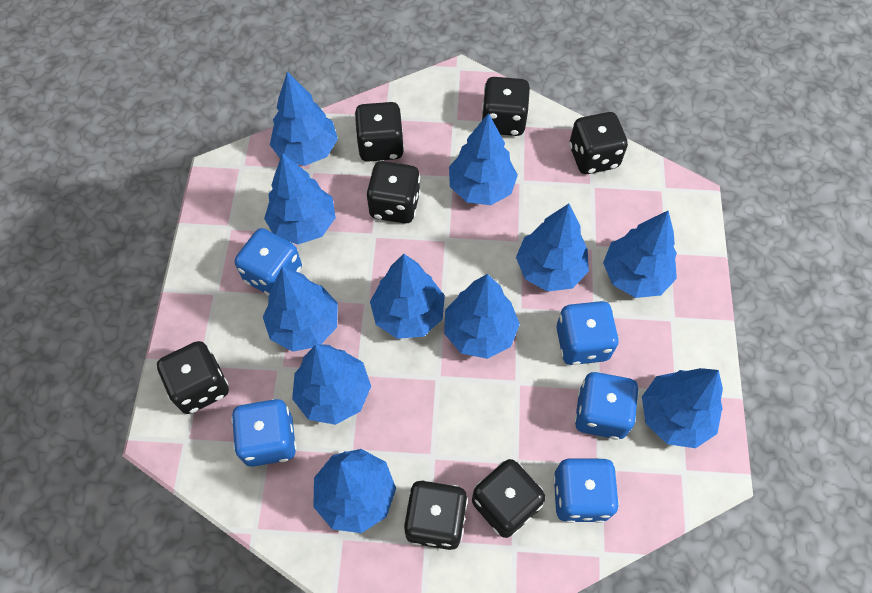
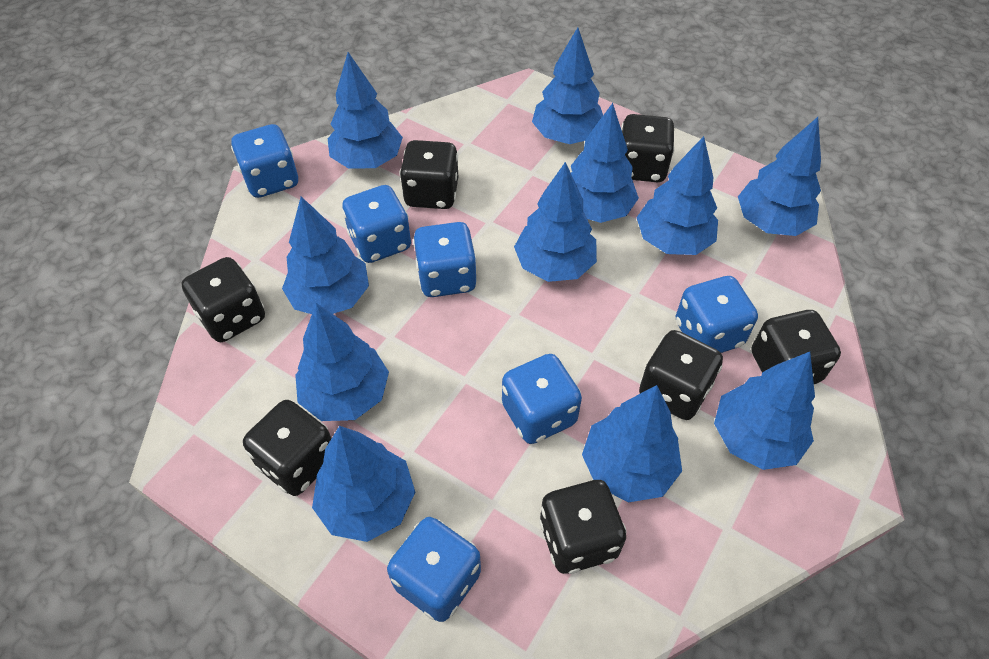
blue dice: 5 -> 6

